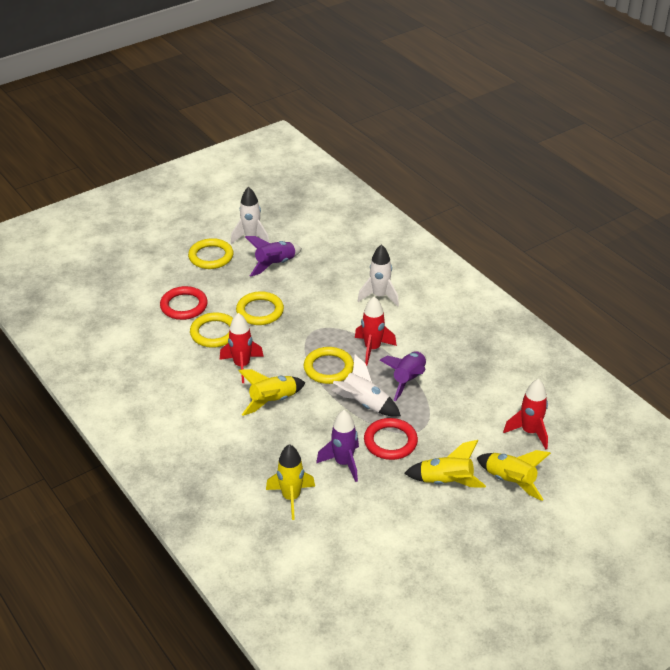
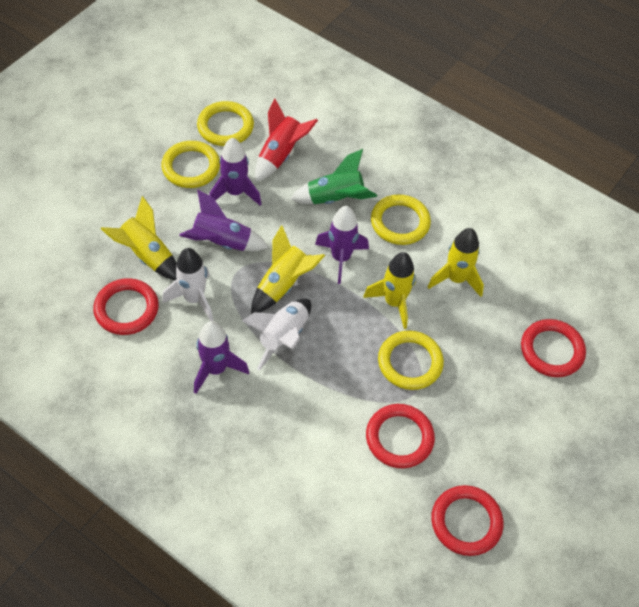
green rocket: 0 -> 1
purple rocket: 3 -> 4
red ring: 2 -> 4
red rocket: 3 -> 1
white rocket: 3 -> 2

